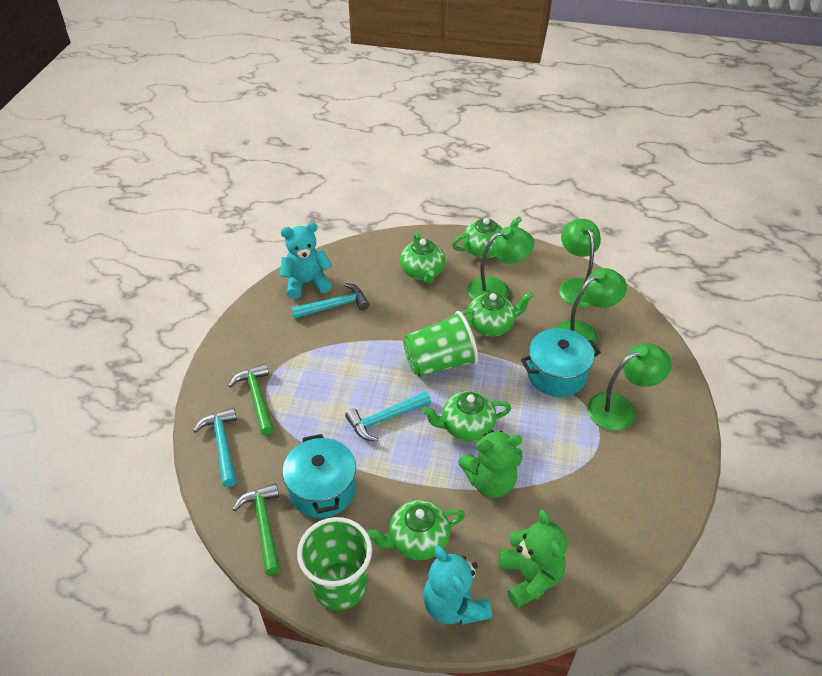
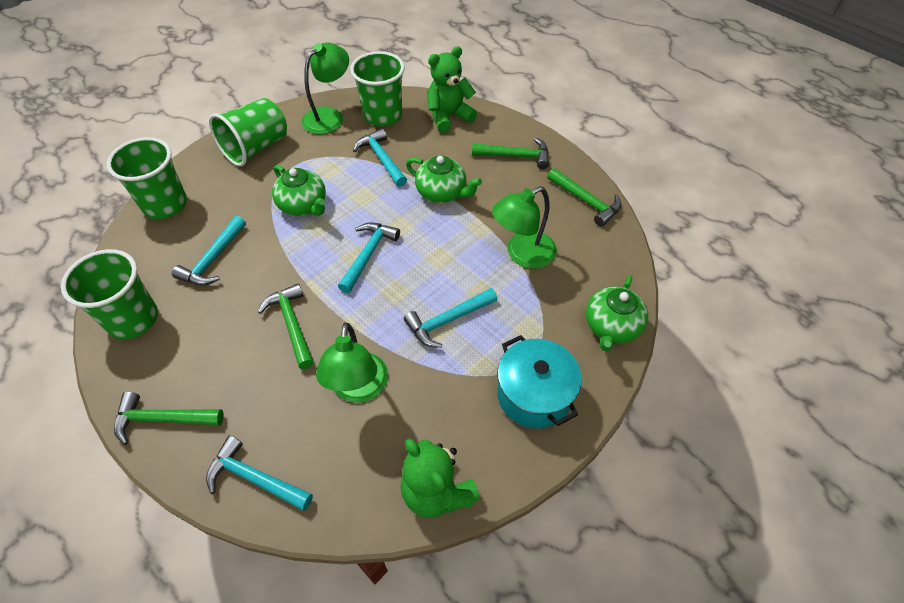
green cup: 2 -> 4
green hammer: 2 -> 4
green lamp: 4 -> 3
green teapot: 5 -> 3
turquoise hammer: 3 -> 5
turquoise pot: 2 -> 1
turquoise teddy bear: 2 -> 0

